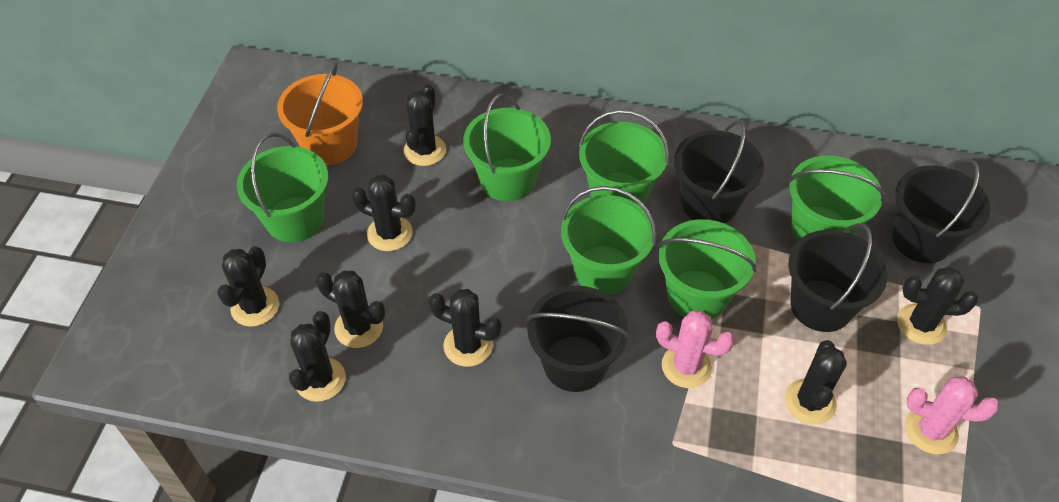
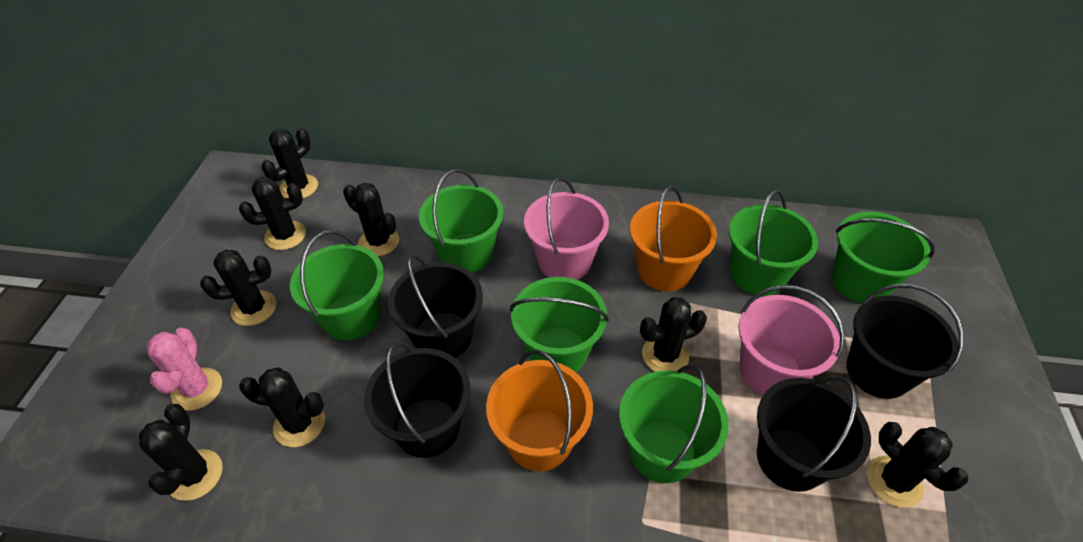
orange bucket: 1 -> 2
pink bucket: 0 -> 2
pink cactus: 2 -> 1

